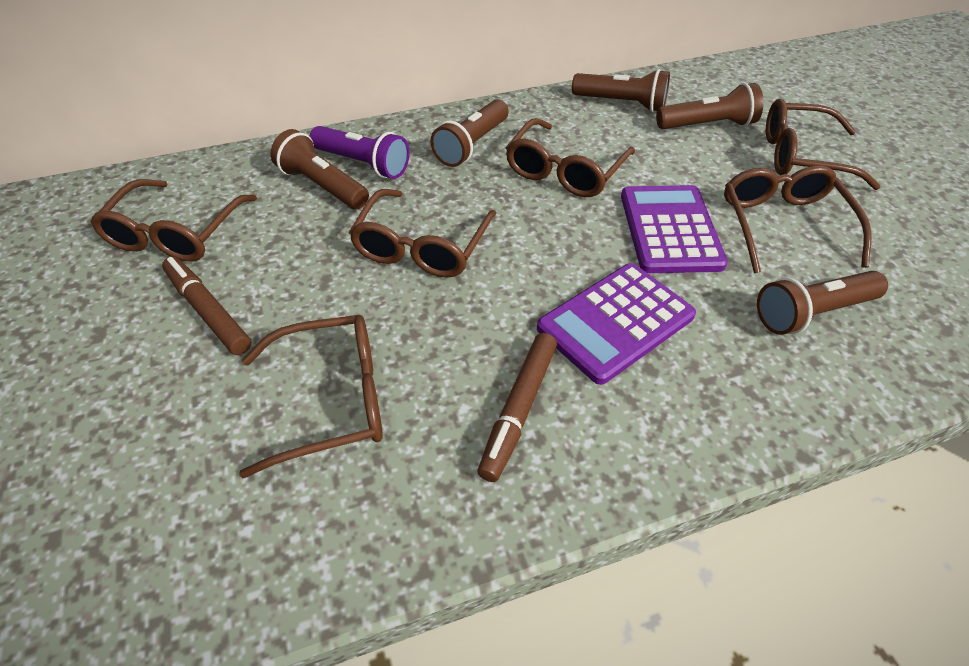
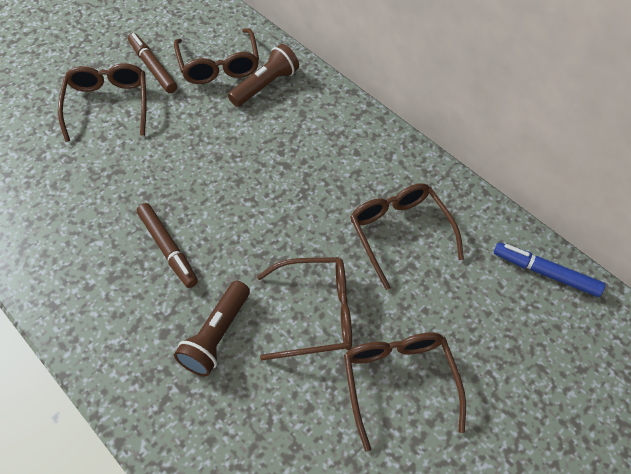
blue marker: 0 -> 1
brown flashlight: 5 -> 2
brown glasses: 6 -> 5
purple calculator: 2 -> 0
purple flashlight: 1 -> 0

